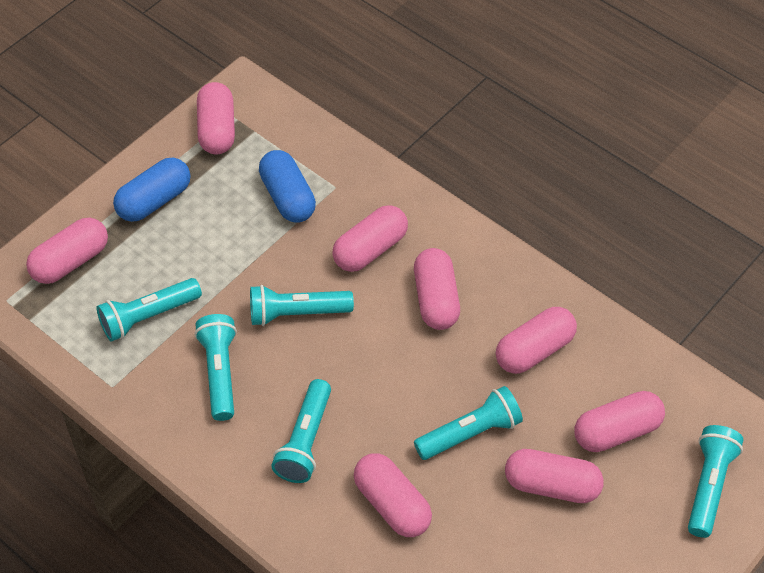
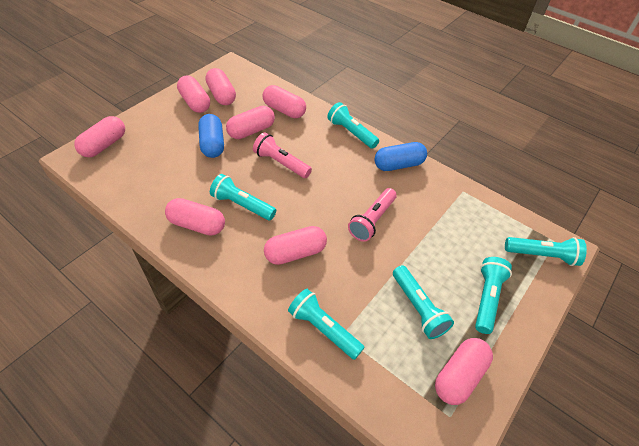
pink flashlight: 0 -> 2

